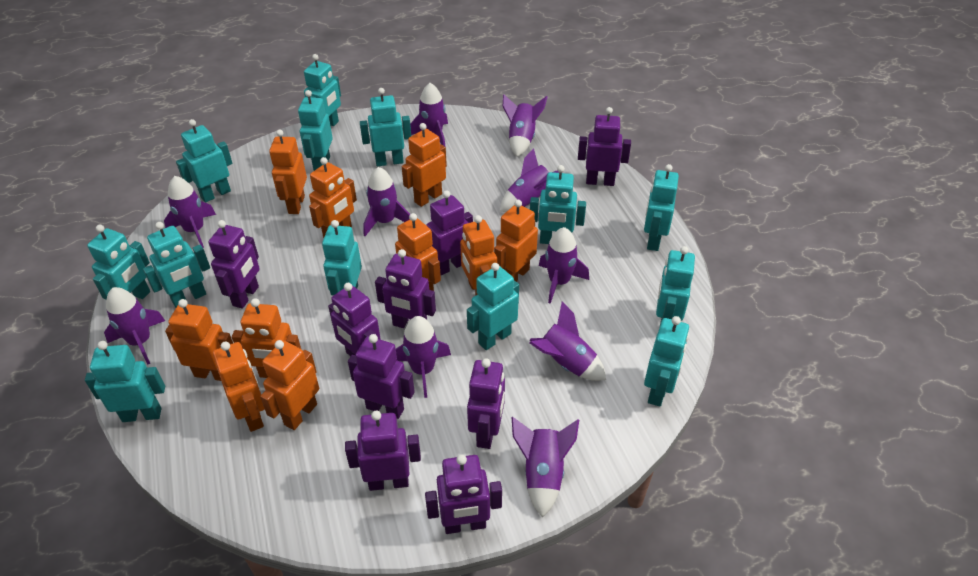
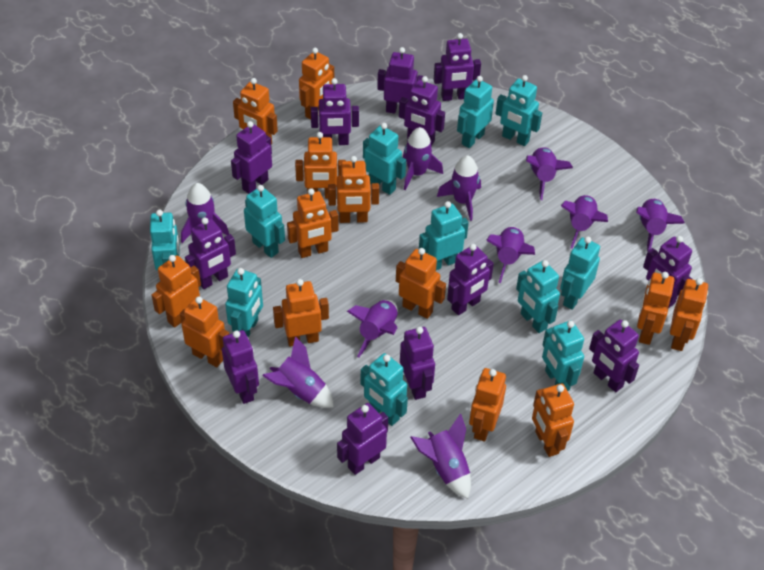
orange robot: 10 -> 13
purple robot: 9 -> 12
turquoise robot: 13 -> 11

